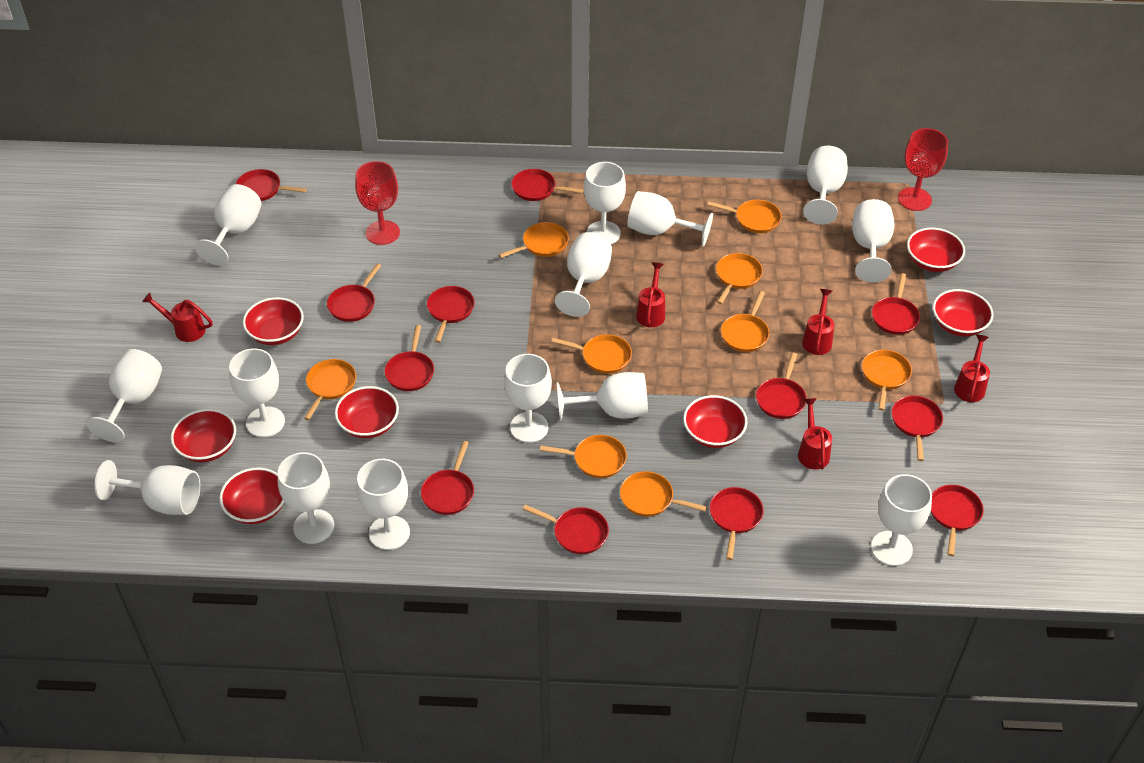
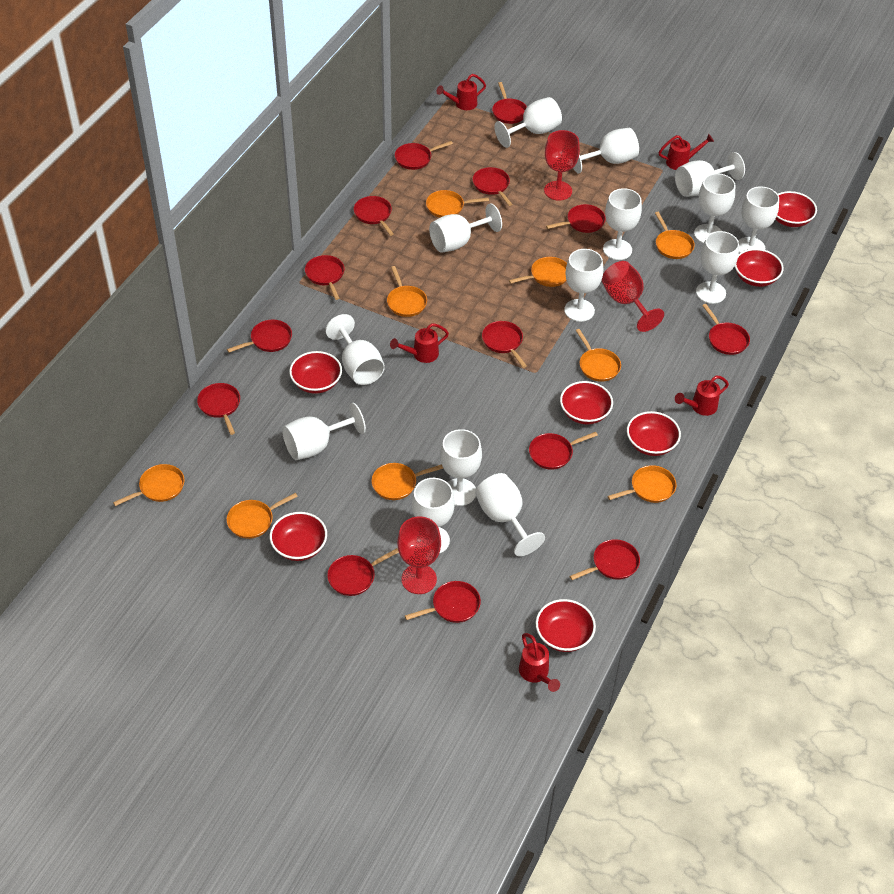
red goblet: 2 -> 3
red pan: 12 -> 14

